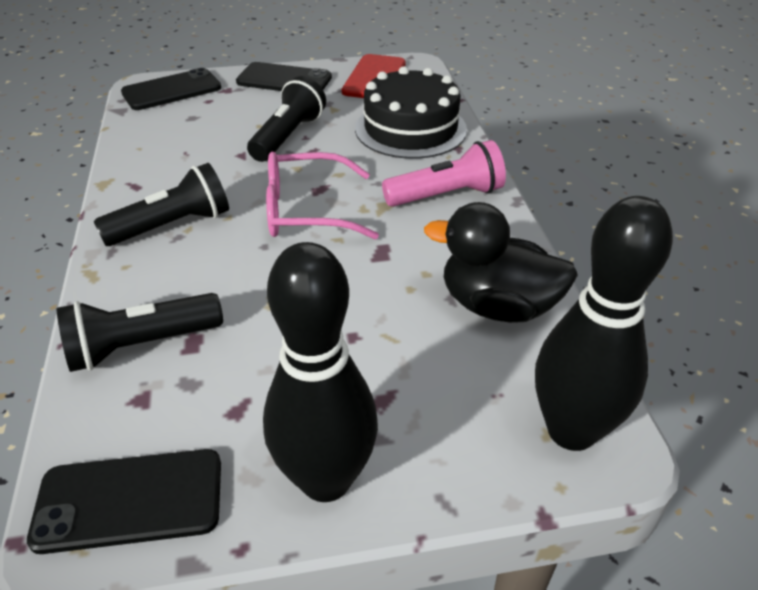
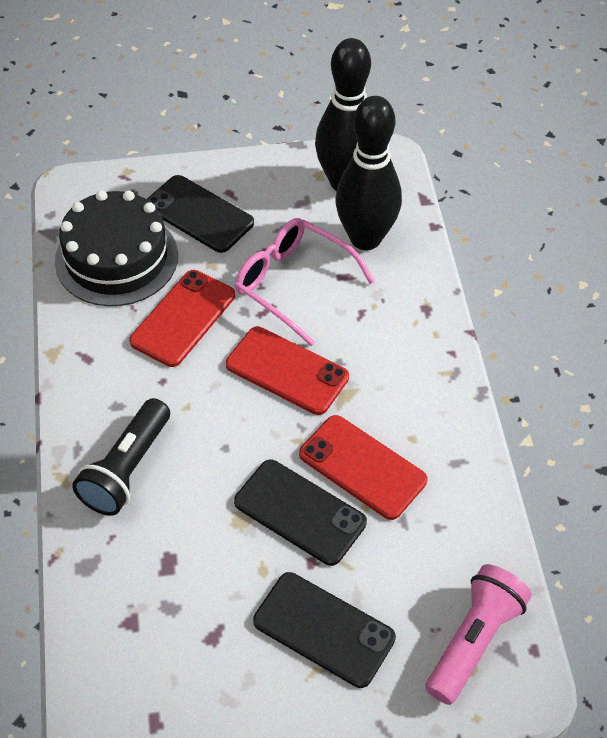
black duck: 1 -> 0
black flashlight: 3 -> 1
red phone: 1 -> 3

